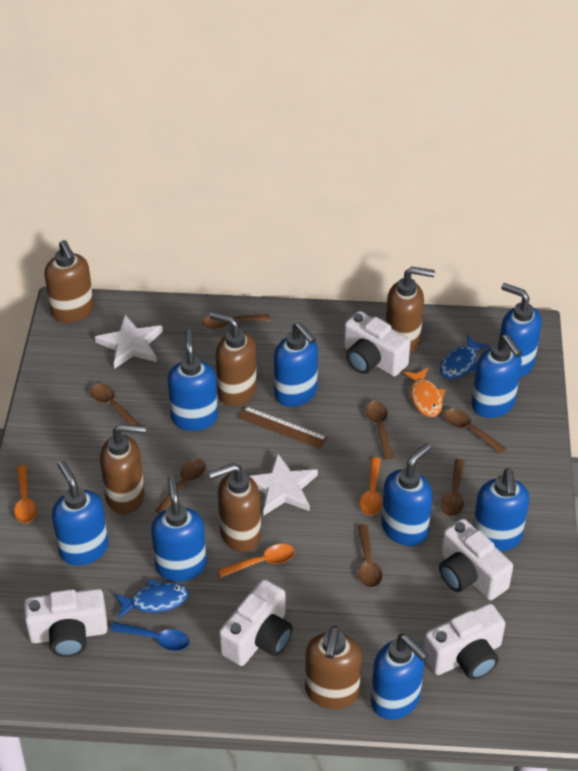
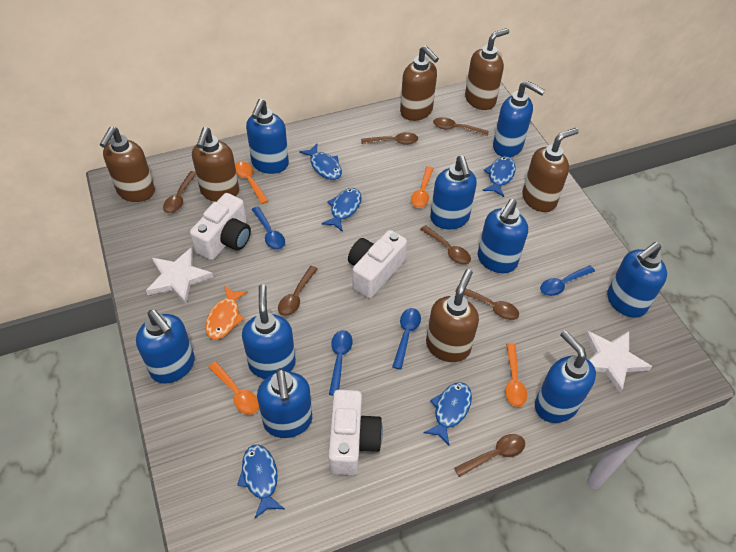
blue fish: 2 -> 5
blue spoon: 1 -> 4
brown ruler: 1 -> 0
orange spoon: 3 -> 4
white camera: 5 -> 3

